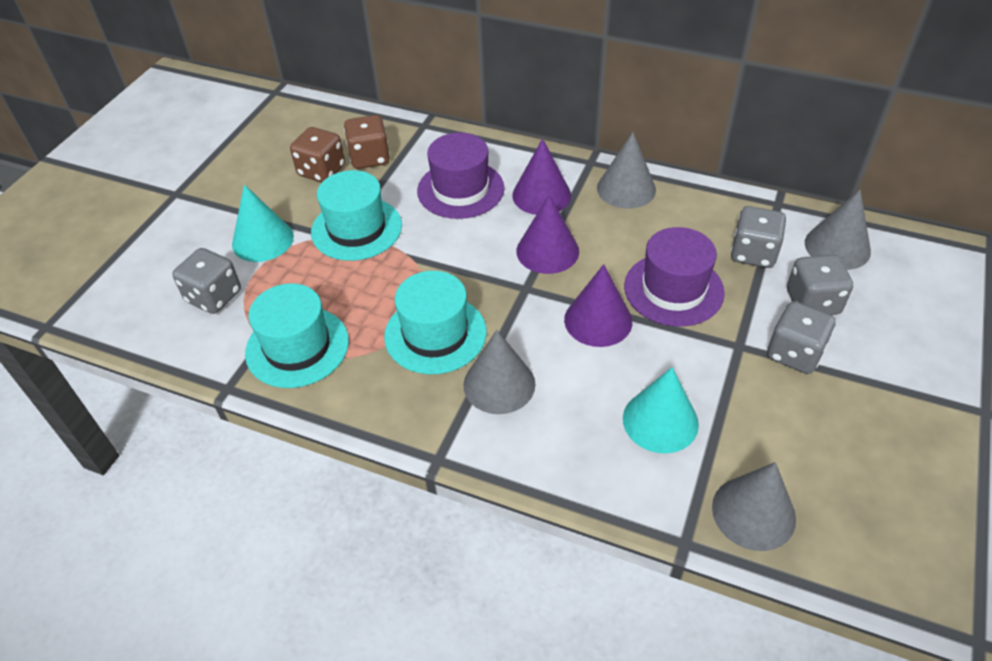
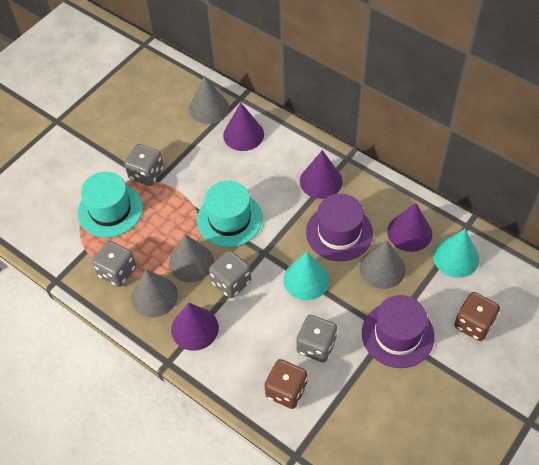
purple cone: 3 -> 4
turquoise hat: 3 -> 2

